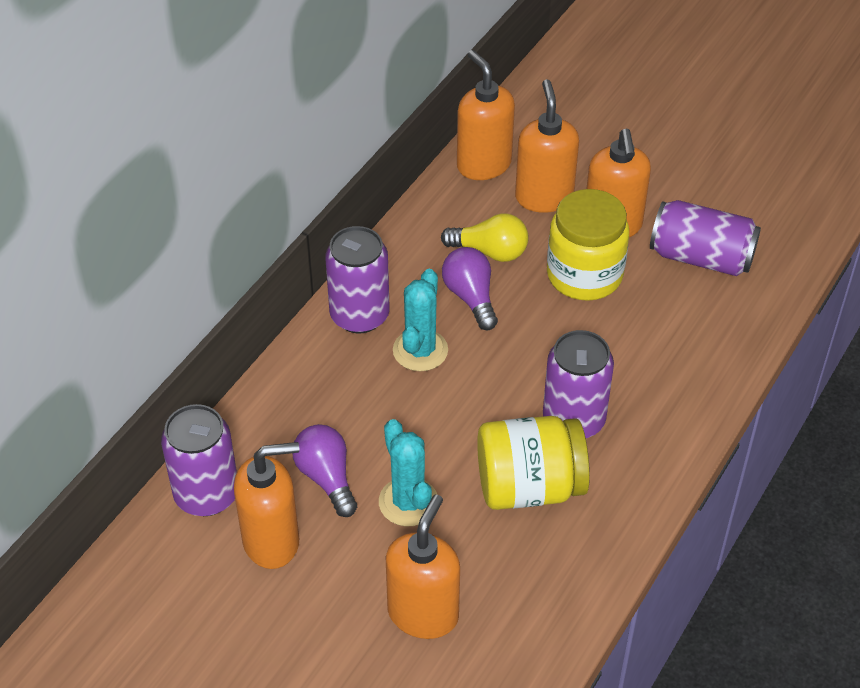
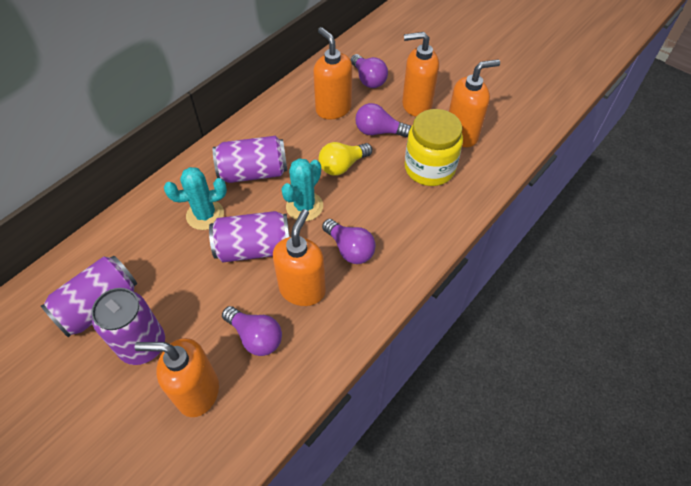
purple light bulb: 2 -> 4
yellow jar: 2 -> 1

